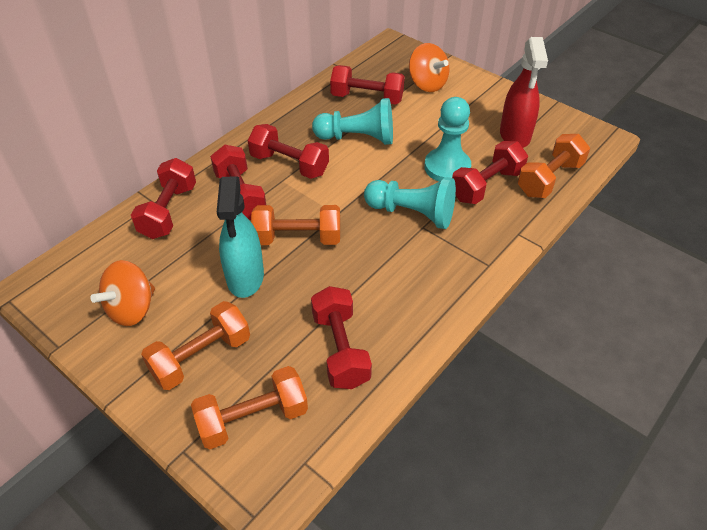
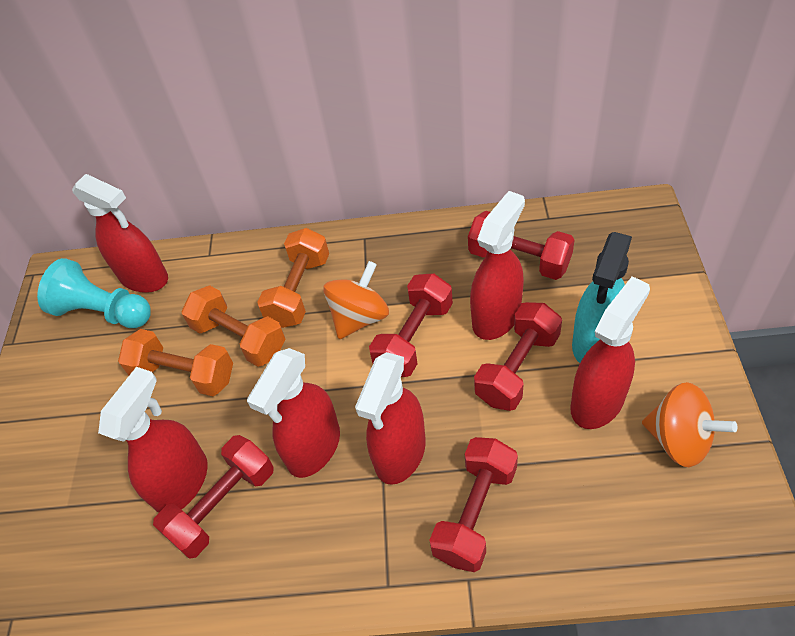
orange dumbbell: 4 -> 3
red dumbbell: 6 -> 5
red spray bottle: 1 -> 6
turquoise pawn: 3 -> 1

